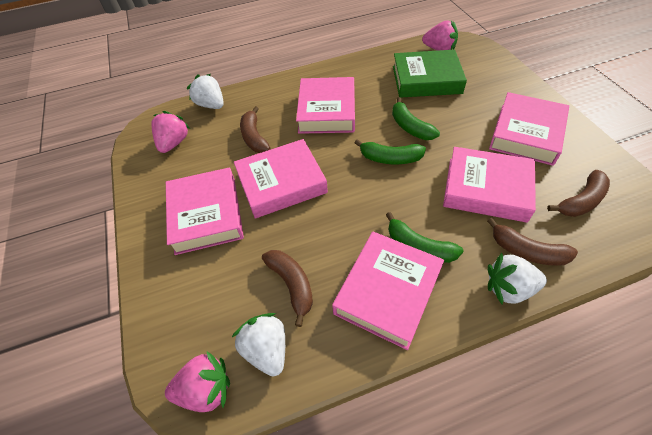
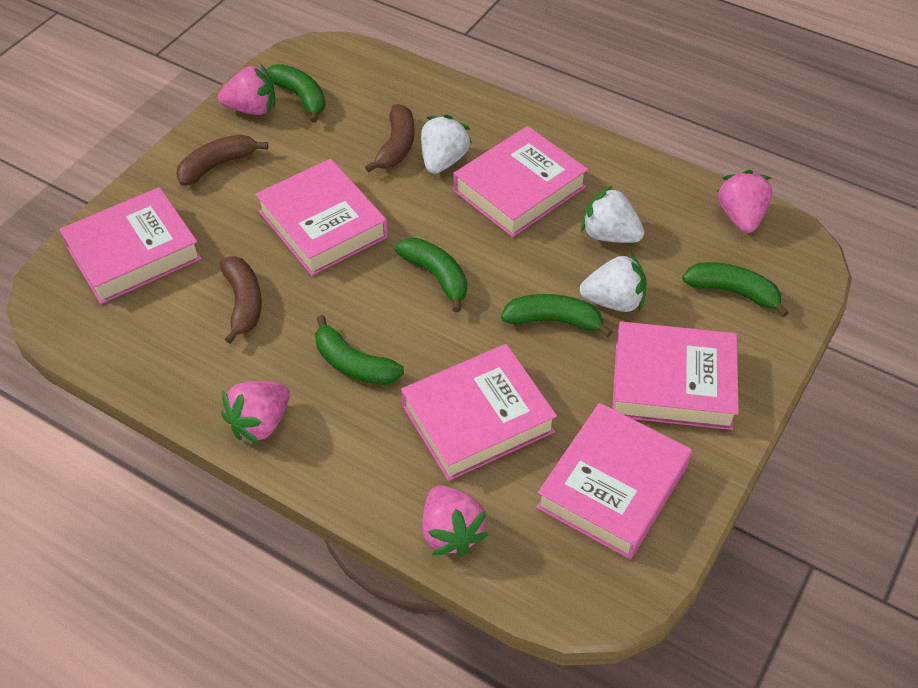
brown banana: 4 -> 3
green banana: 3 -> 5
green book: 1 -> 0
pink strawberry: 3 -> 4

